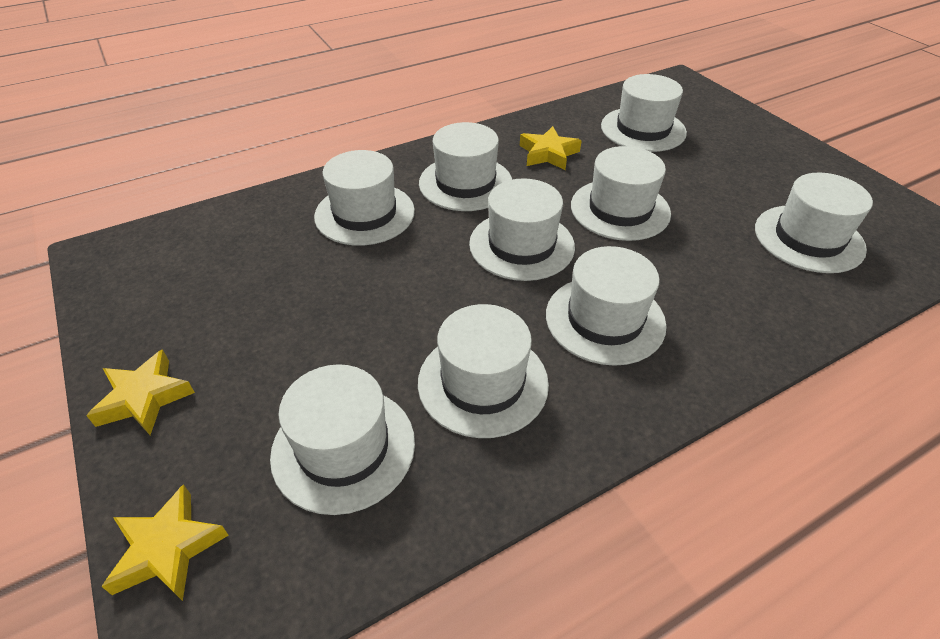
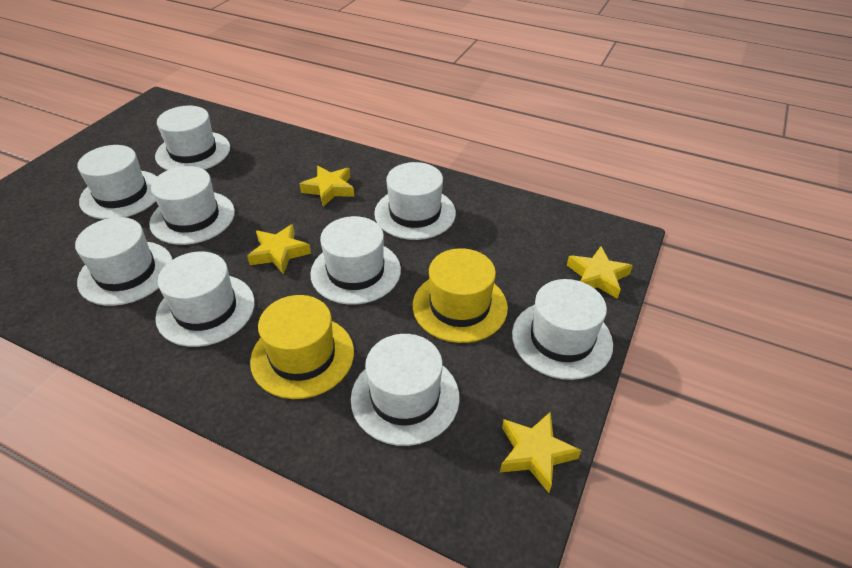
yellow hat: 0 -> 2
yellow star: 3 -> 4

